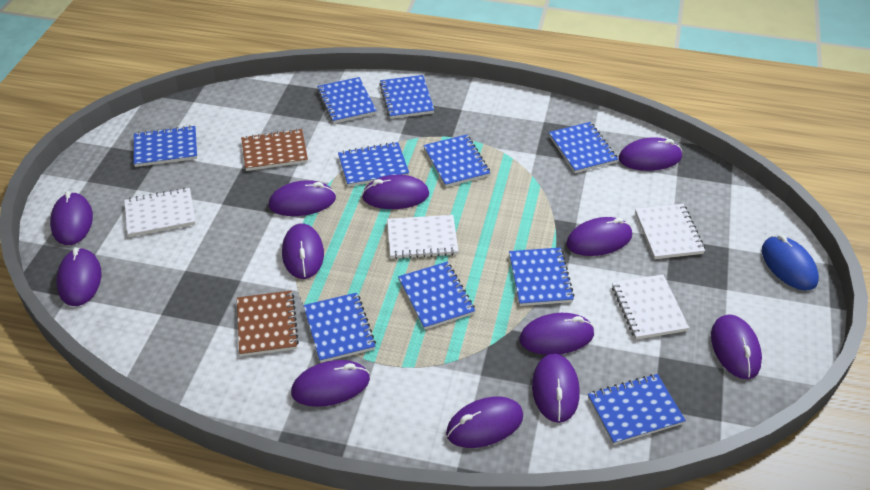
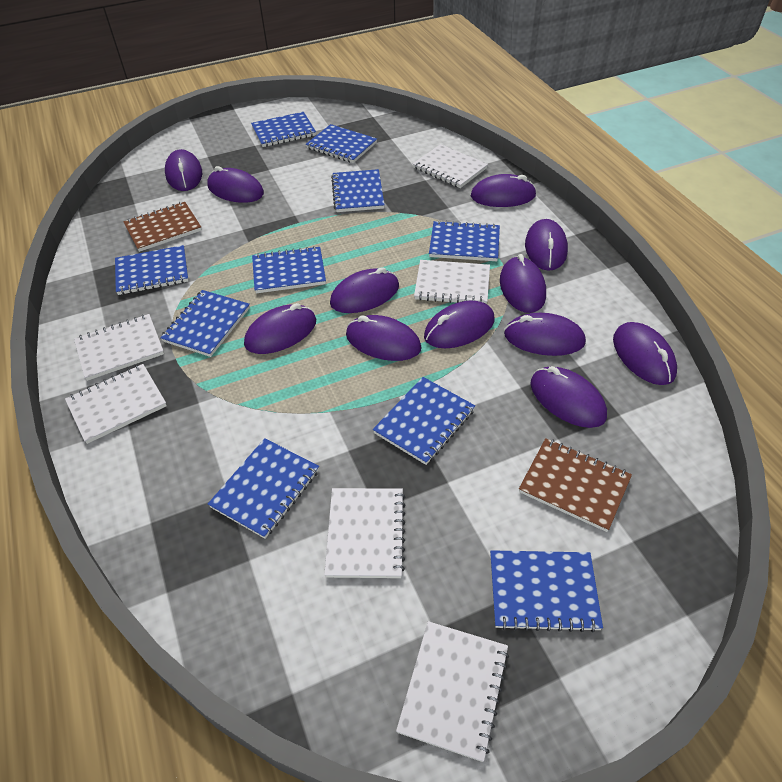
blue mouse: 1 -> 0
white notebook: 4 -> 6

